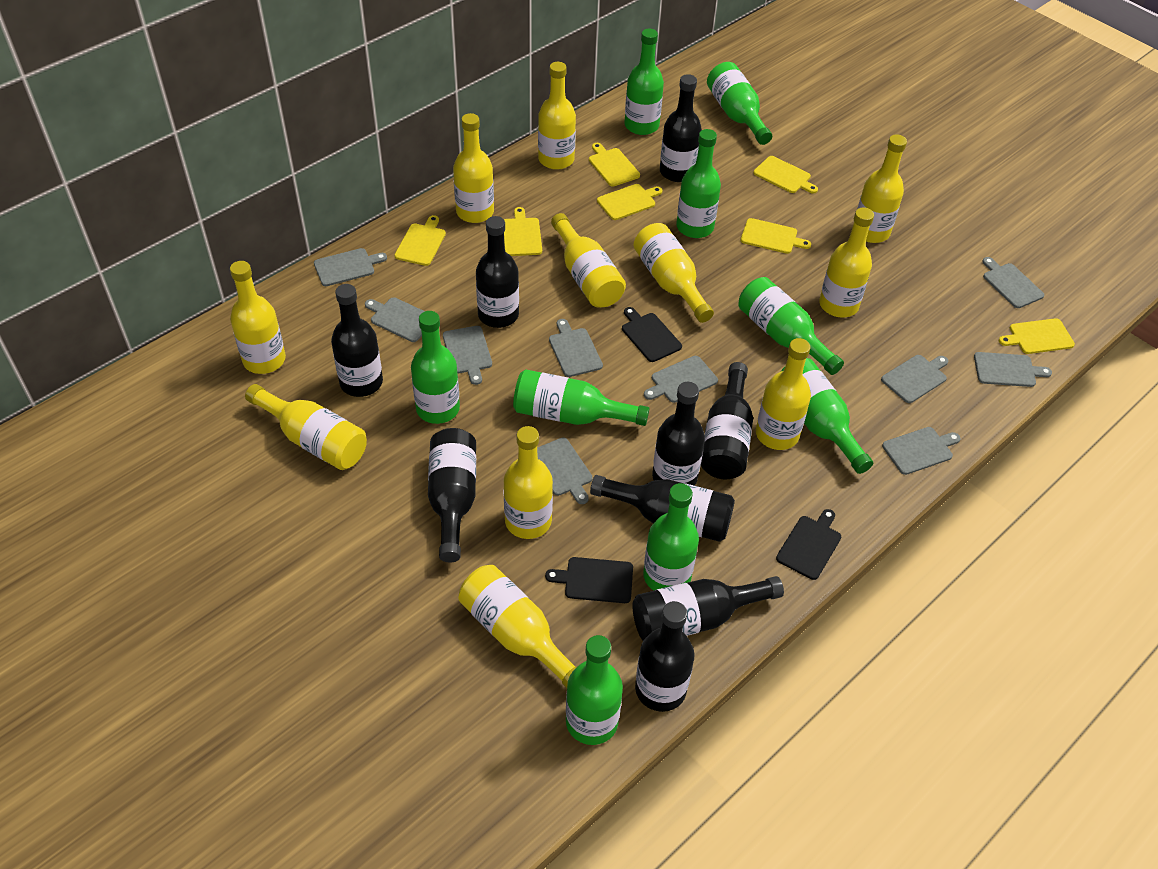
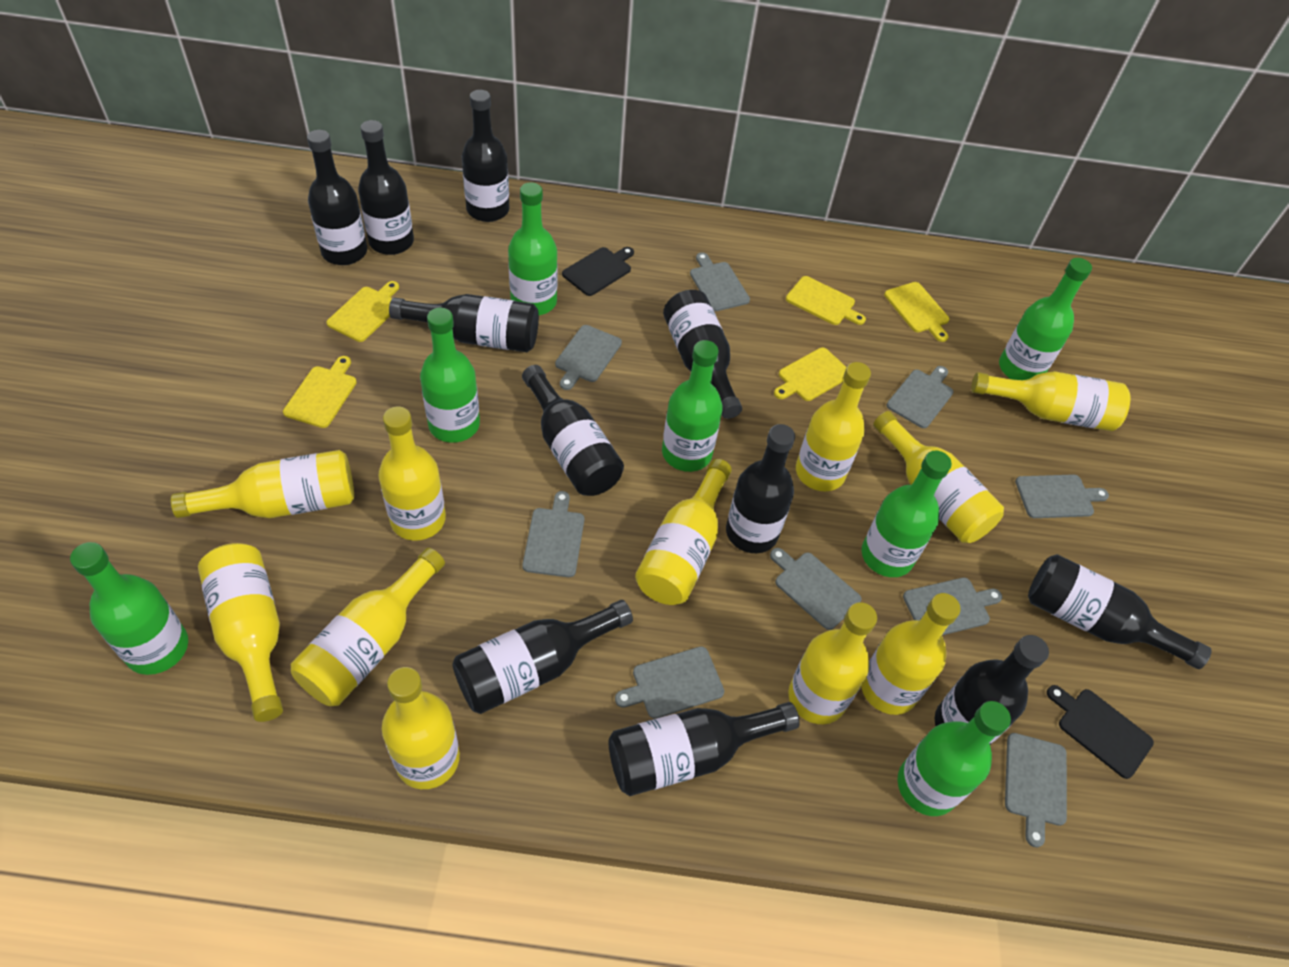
black bottle: 9 -> 11
black cutting board: 3 -> 2
green bottle: 9 -> 7
grey cutting board: 10 -> 9
yellow cutting board: 7 -> 5

